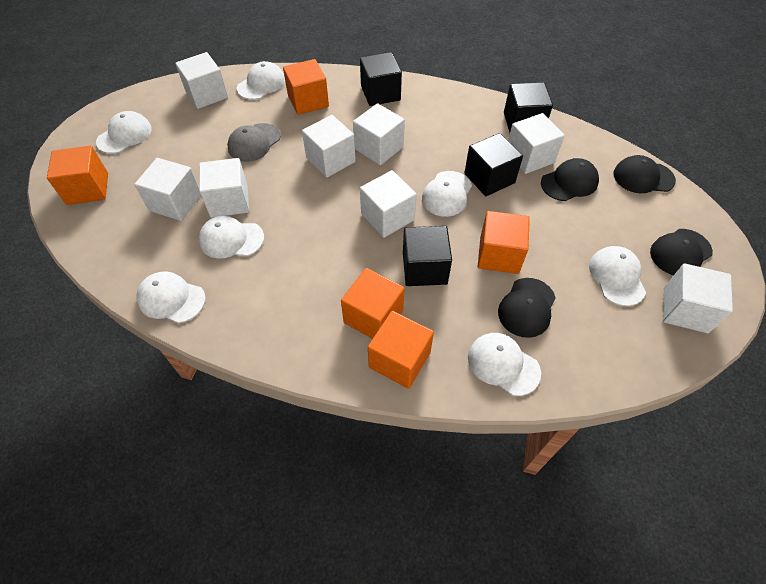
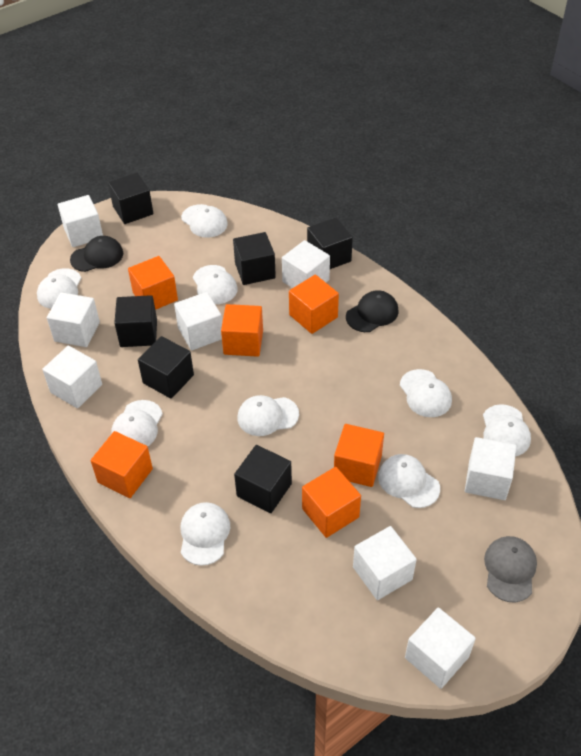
black cap: 4 -> 2
black cube: 4 -> 6
orange cube: 5 -> 6
white cap: 7 -> 9

